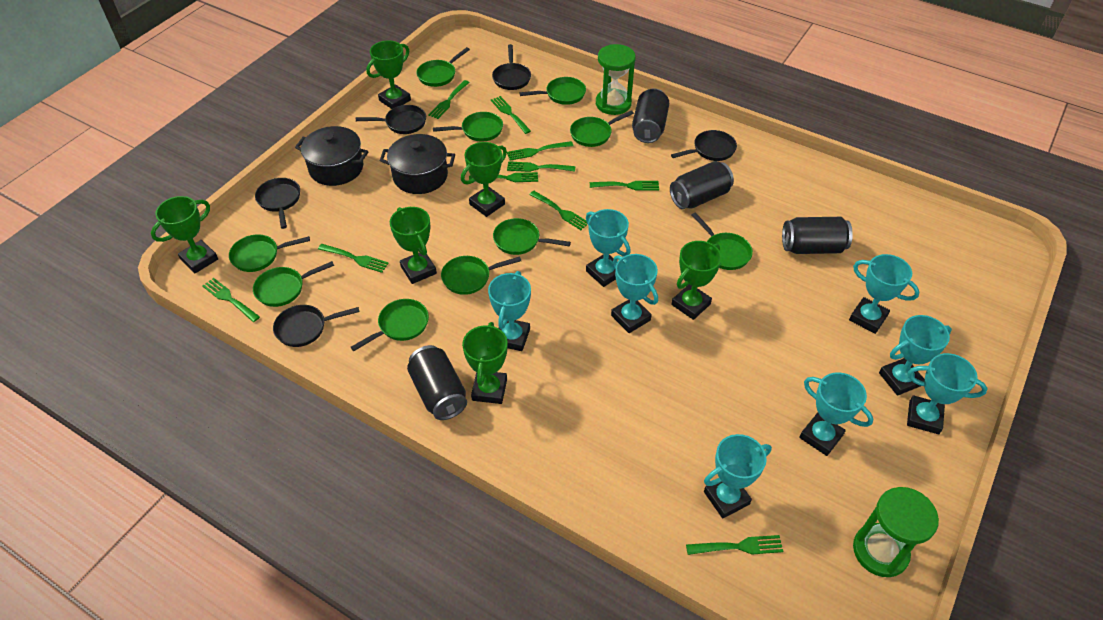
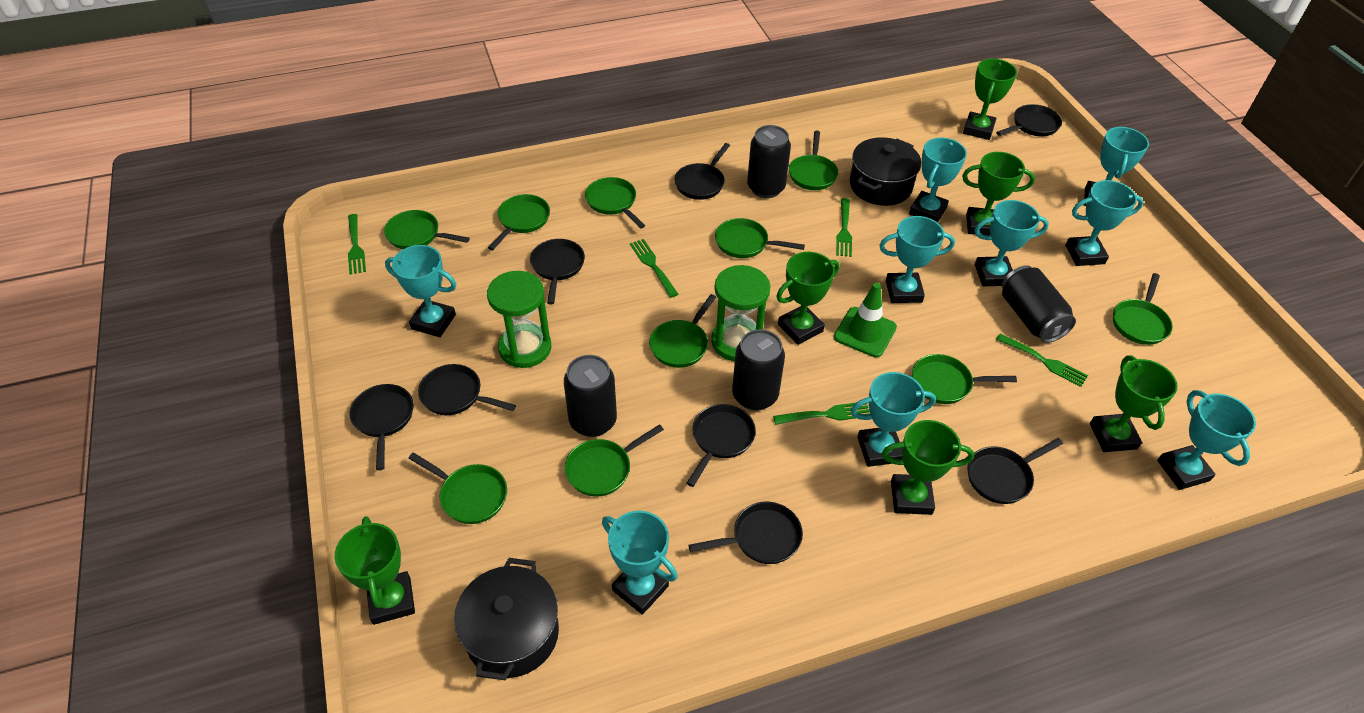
black pan: 5 -> 8
green fork: 10 -> 5
green traffic cone: 0 -> 1
turquoise trophy: 8 -> 9

